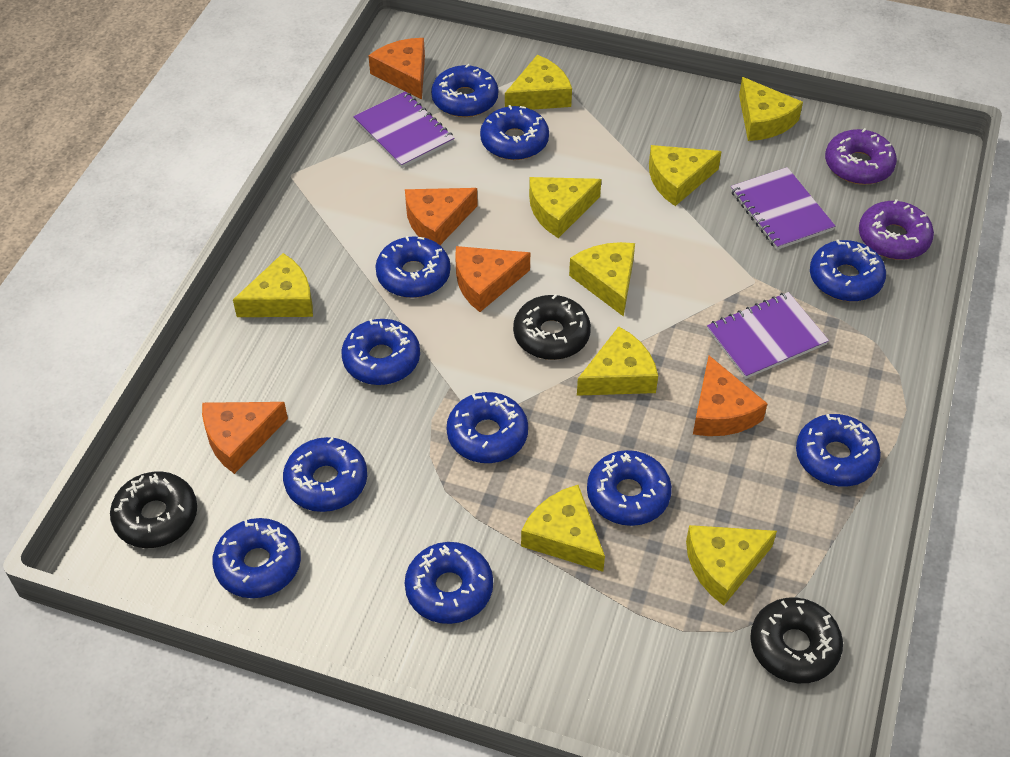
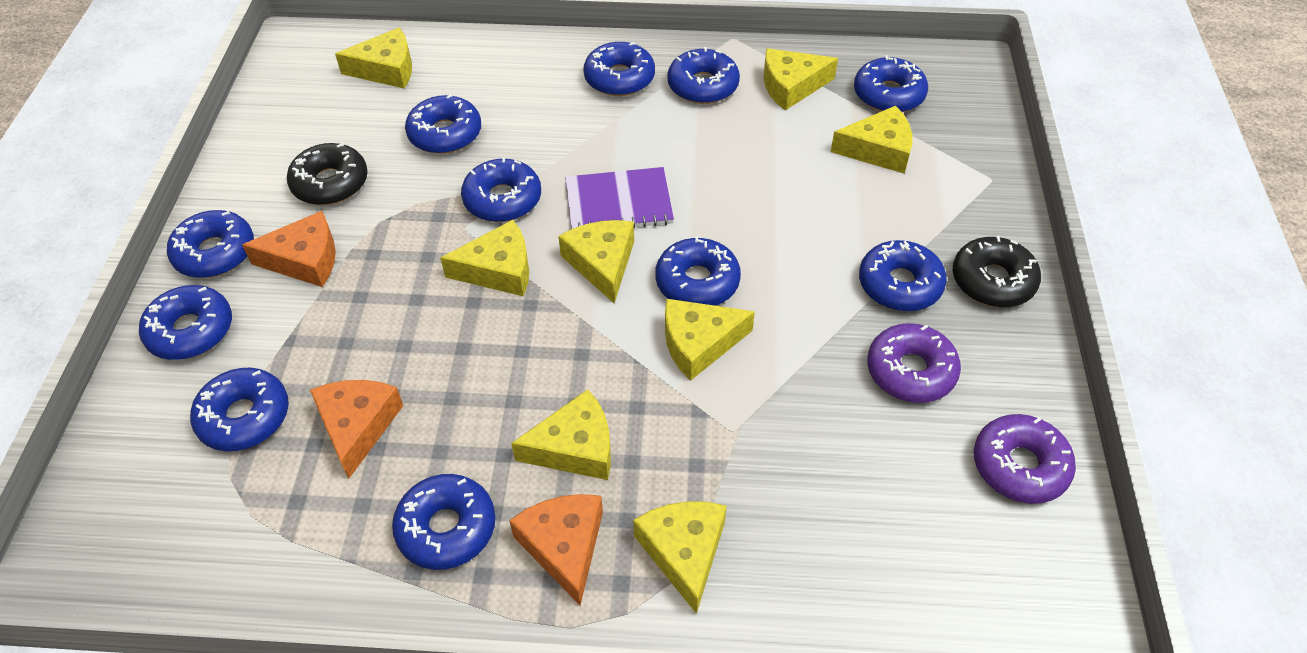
black donut: 3 -> 2
orange cheese: 5 -> 3
purple notebook: 3 -> 1
yellow cheese: 9 -> 8

